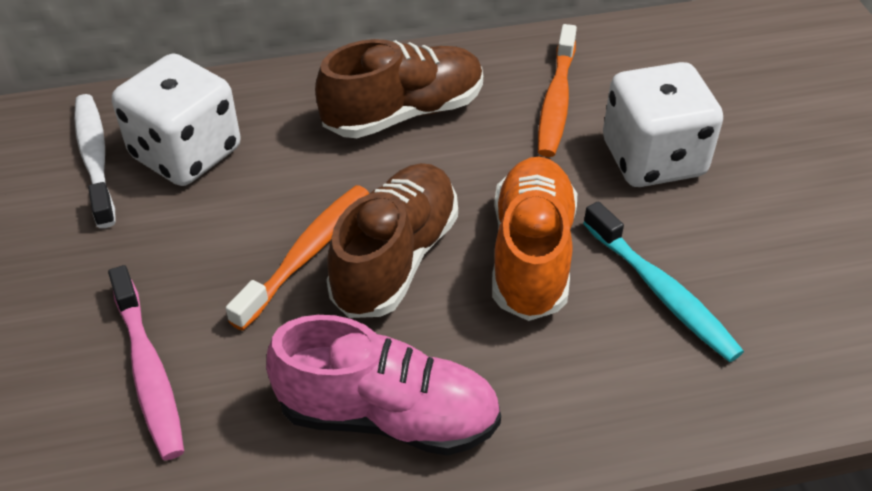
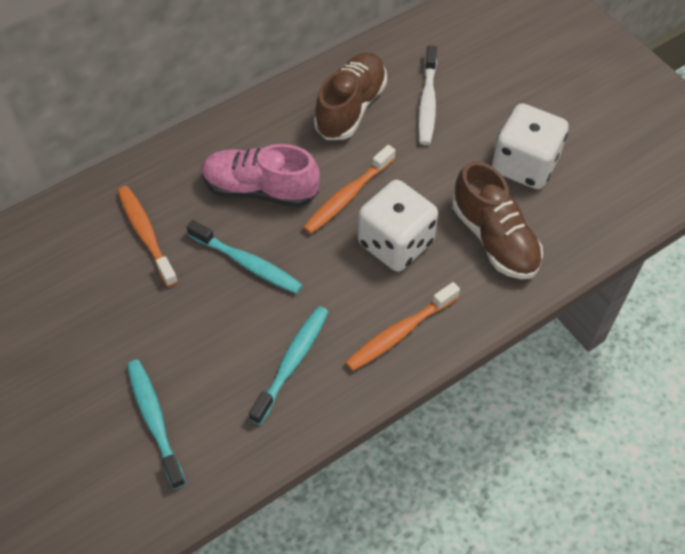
orange shoe: 1 -> 0
orange toothbrush: 2 -> 3
pink toothbrush: 1 -> 0
turquoise toothbrush: 1 -> 3

